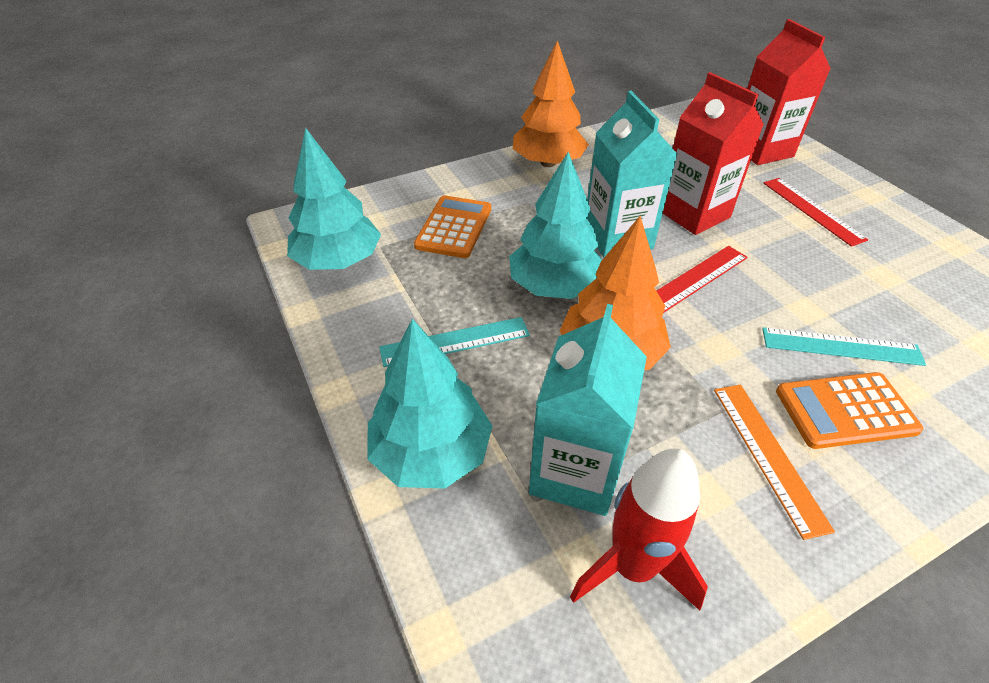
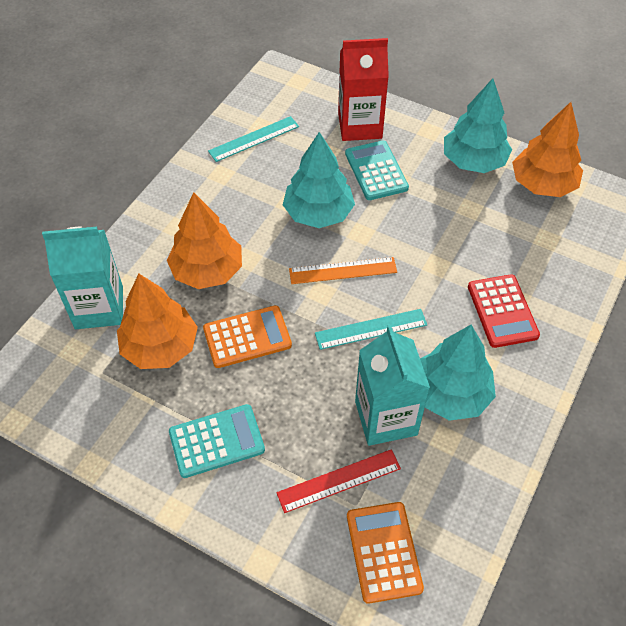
orange tree: 2 -> 3
red calculator: 0 -> 1
red carton: 2 -> 1
red rocket: 1 -> 0
red ruler: 2 -> 1
turquoise calculator: 0 -> 2

